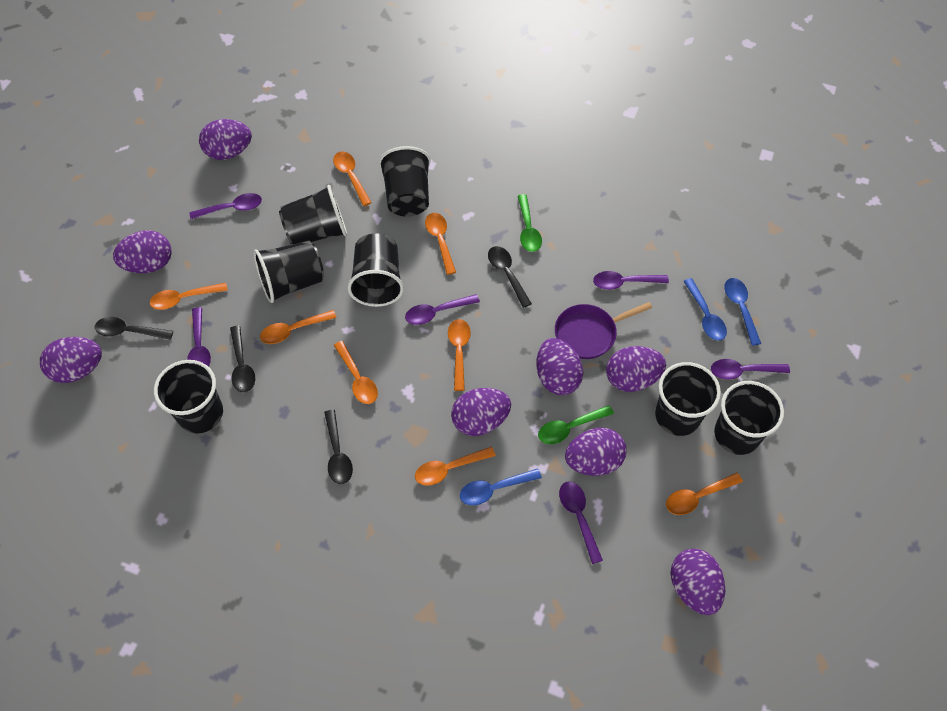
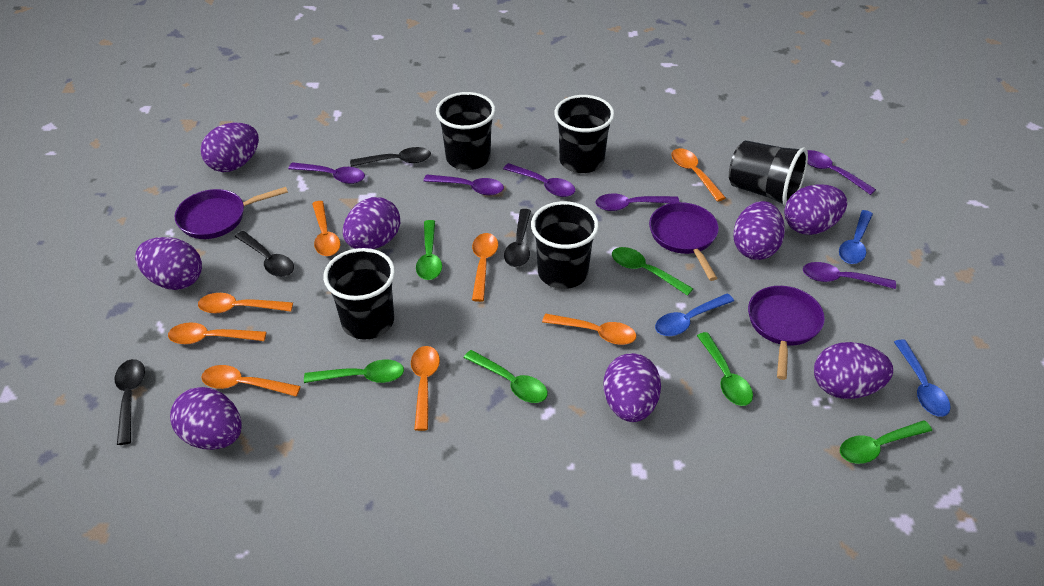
black cup: 7 -> 5
green spoon: 2 -> 6
purple pan: 1 -> 3

